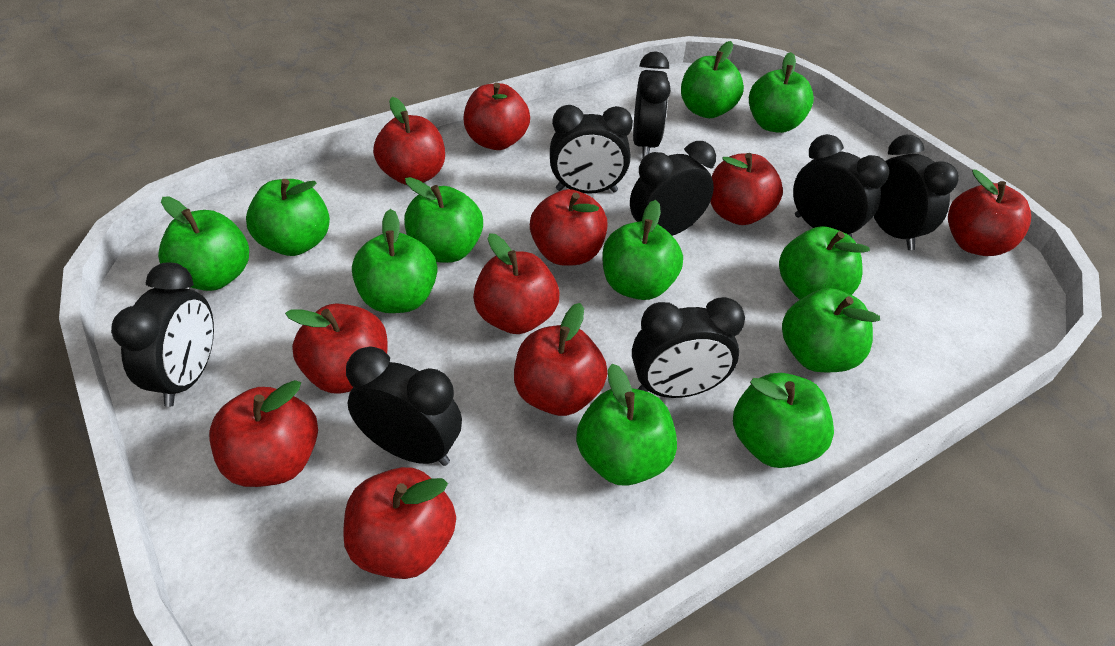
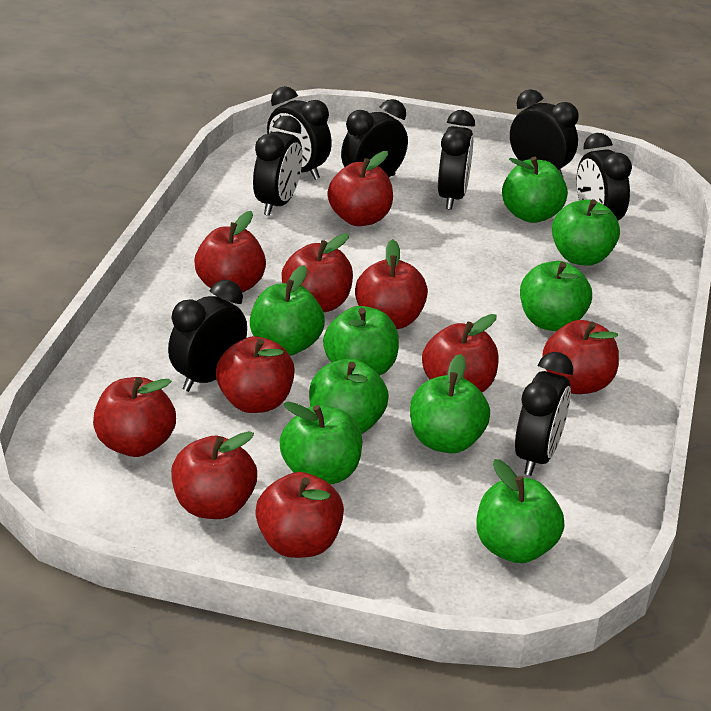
green apple: 11 -> 9

